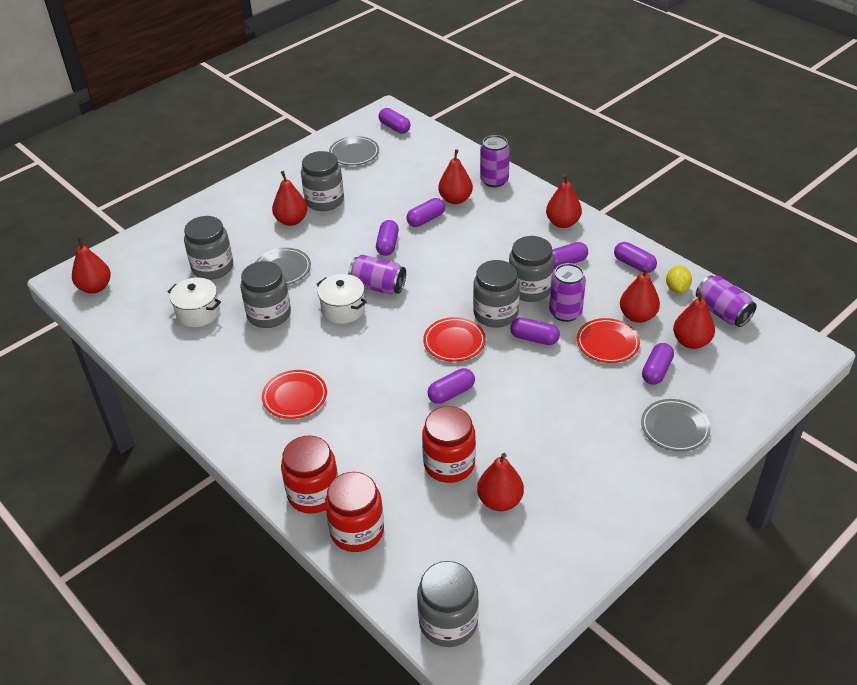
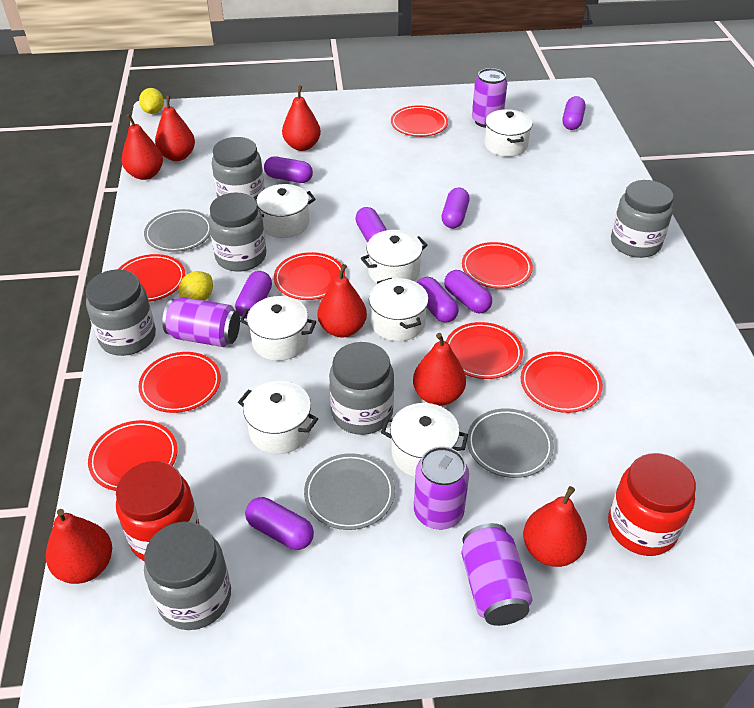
red jar: 3 -> 2
red plate: 3 -> 8
white pot: 2 -> 7
yellow lemon: 1 -> 2

